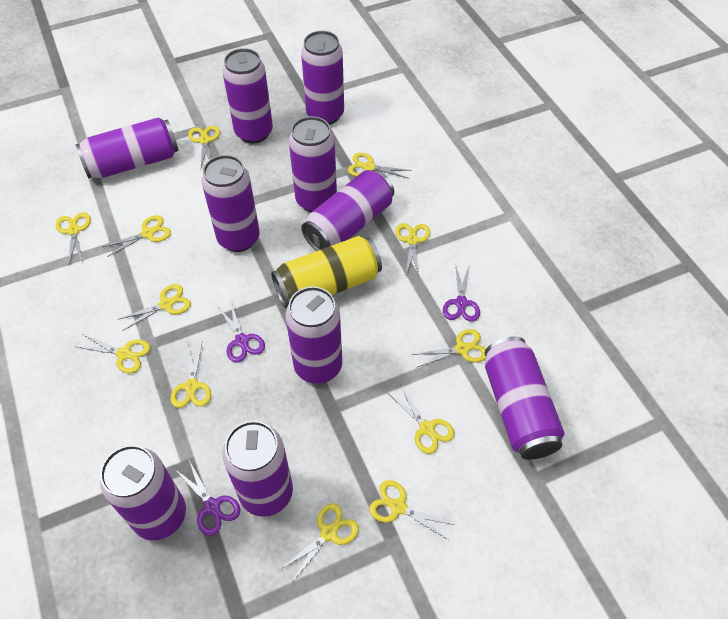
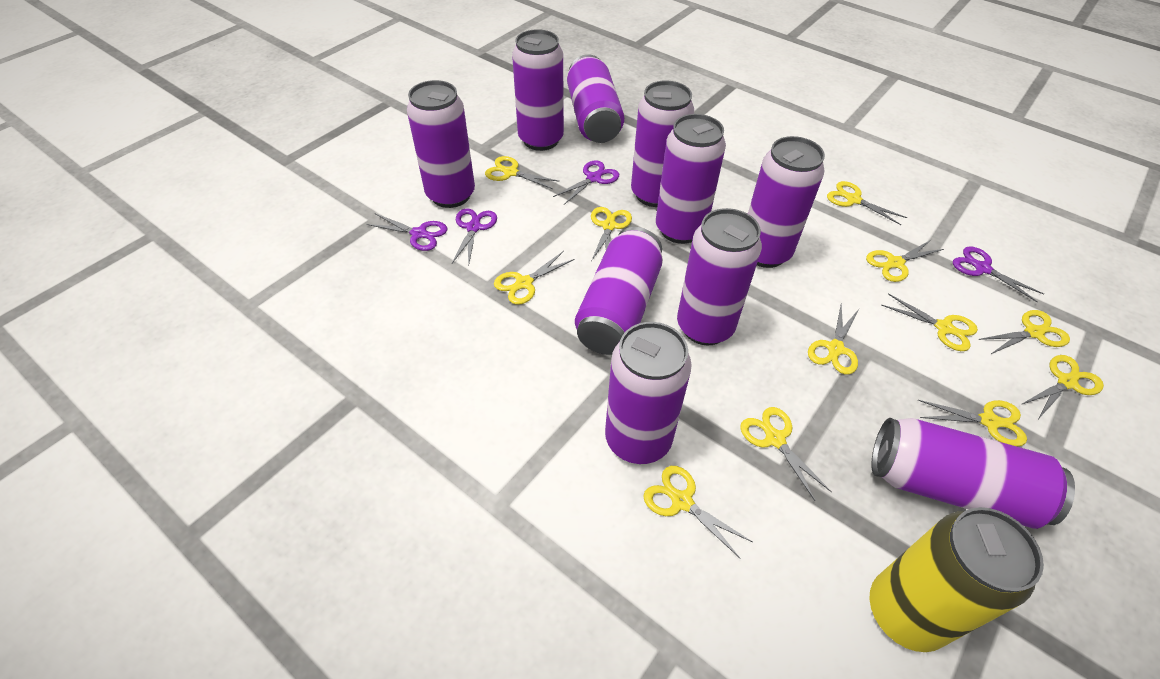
purple scissors: 3 -> 4

